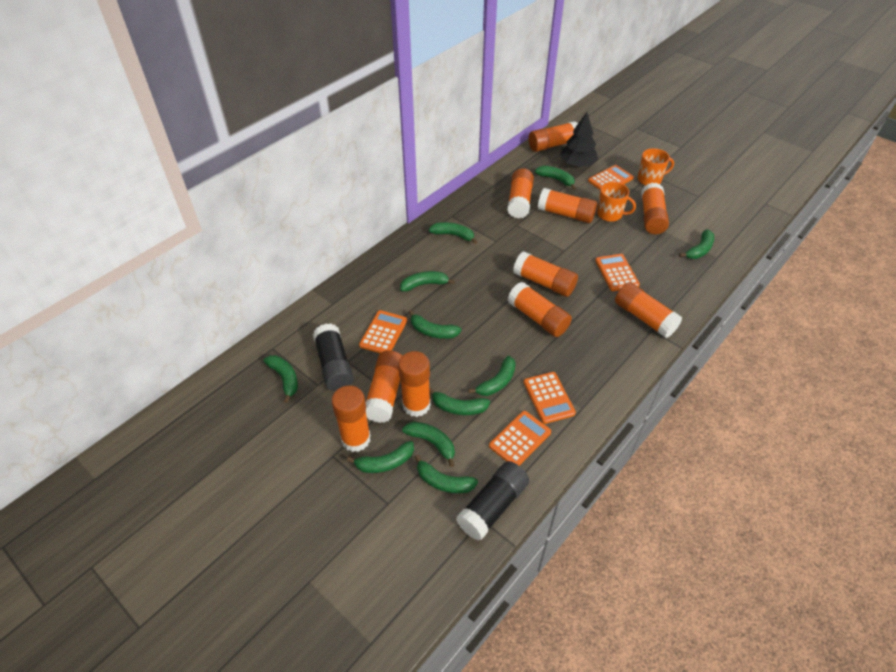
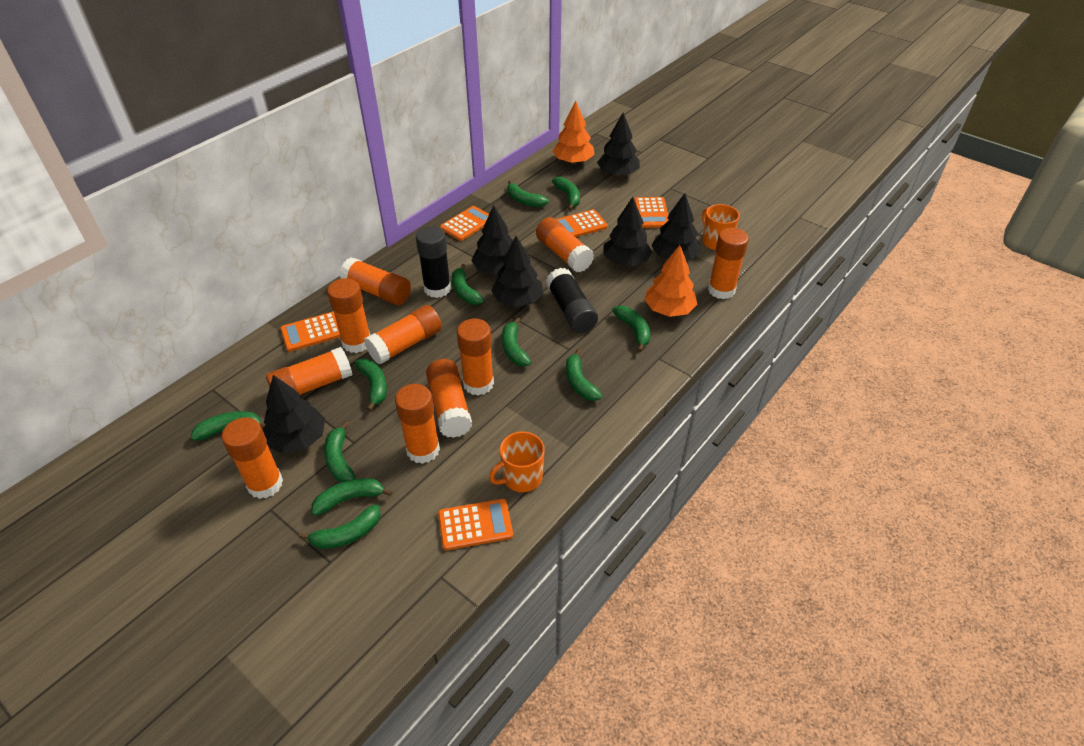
black tree: 1 -> 6
orange tree: 0 -> 2

